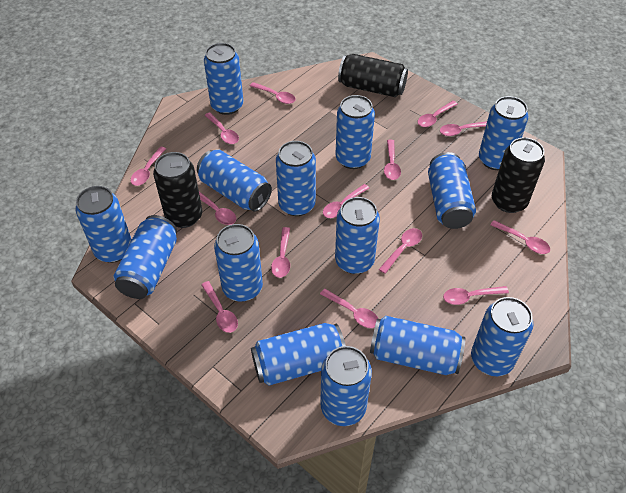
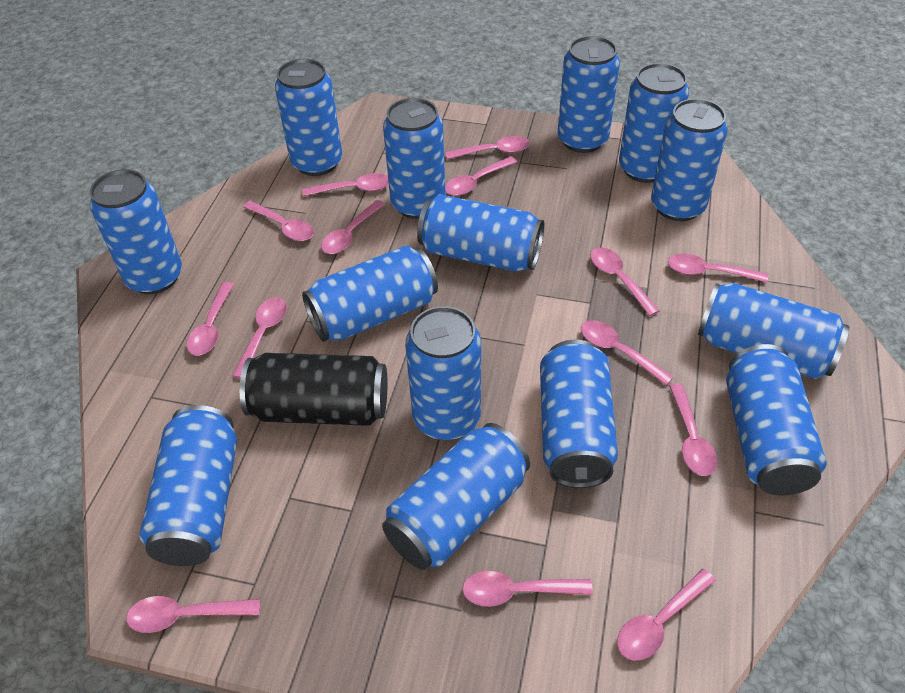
black can: 3 -> 1

